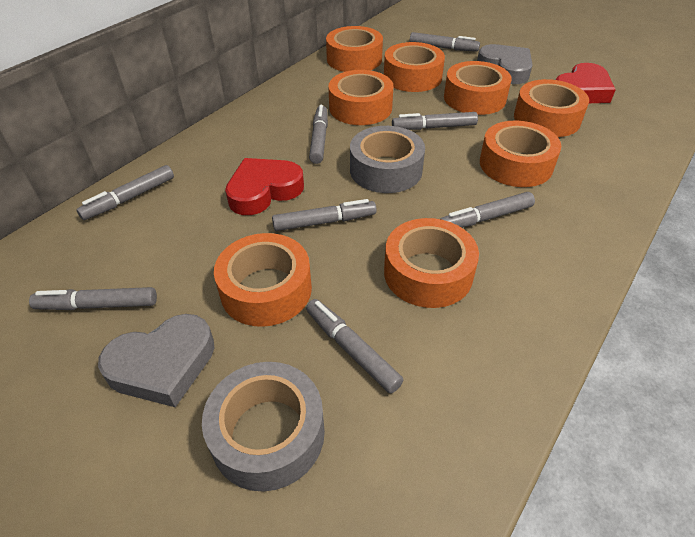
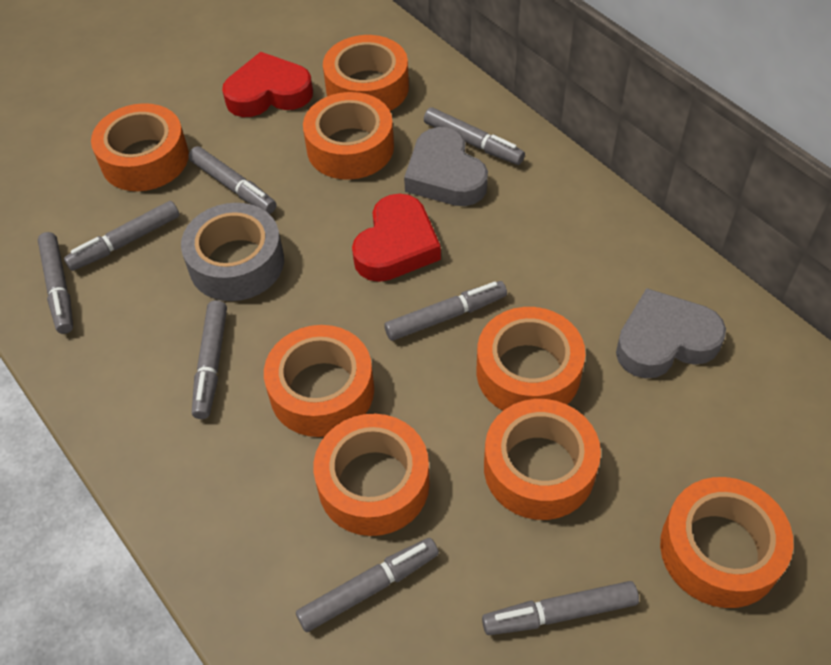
grey tape: 2 -> 1

